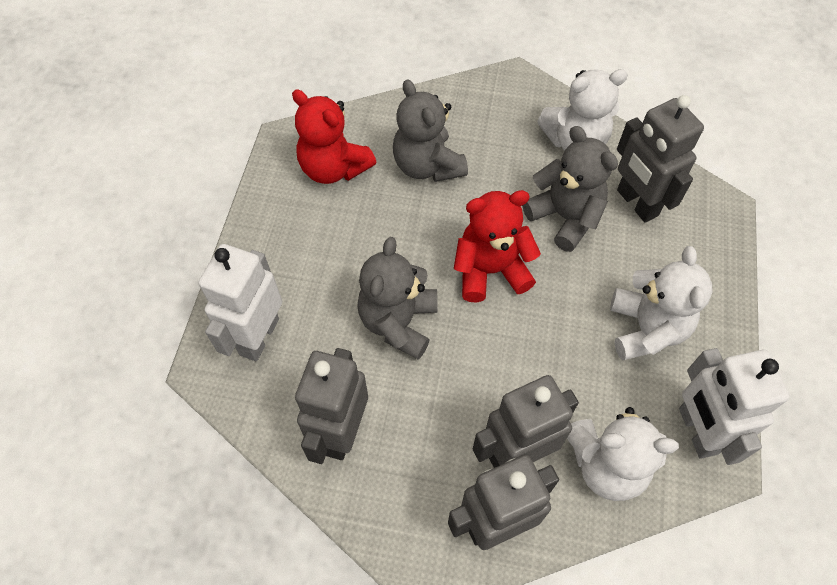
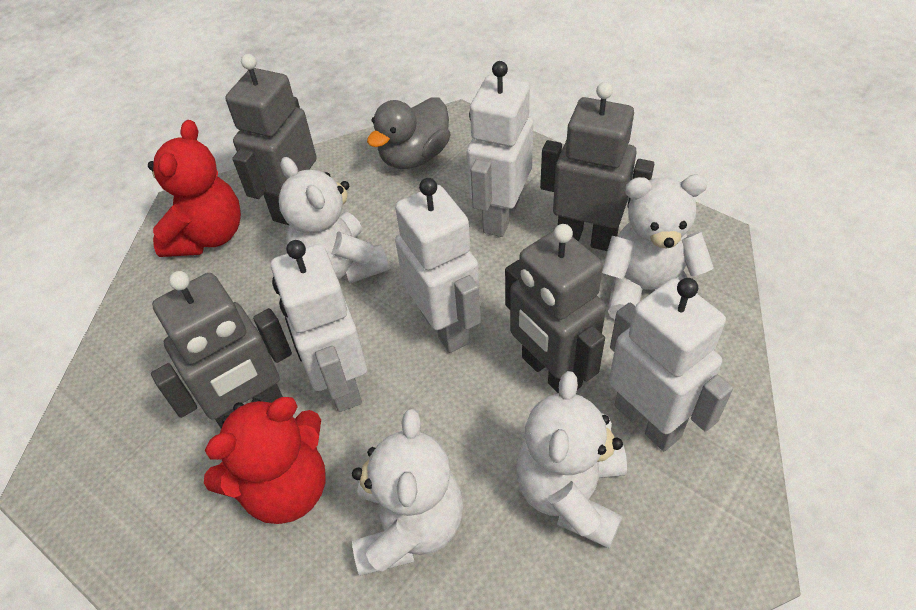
grey duck: 0 -> 1
grey teddy bear: 3 -> 0
white robot: 2 -> 4
white teddy bear: 3 -> 4

